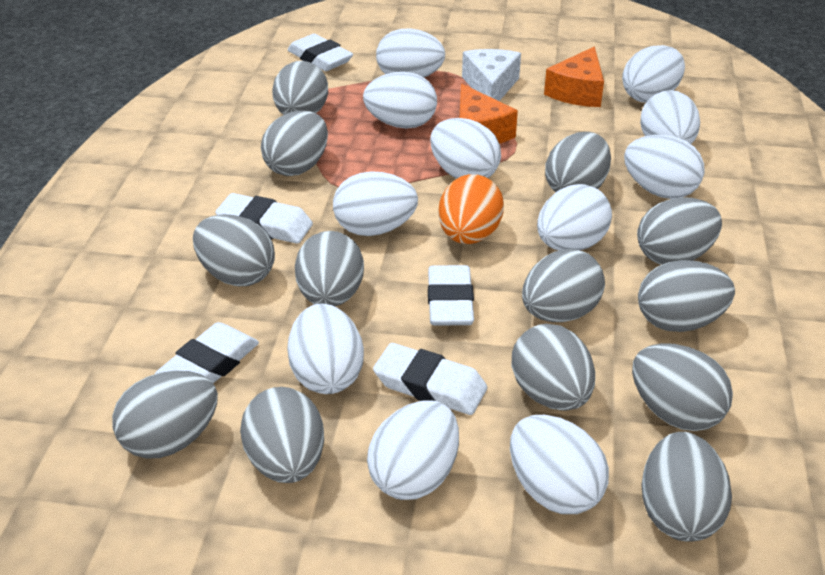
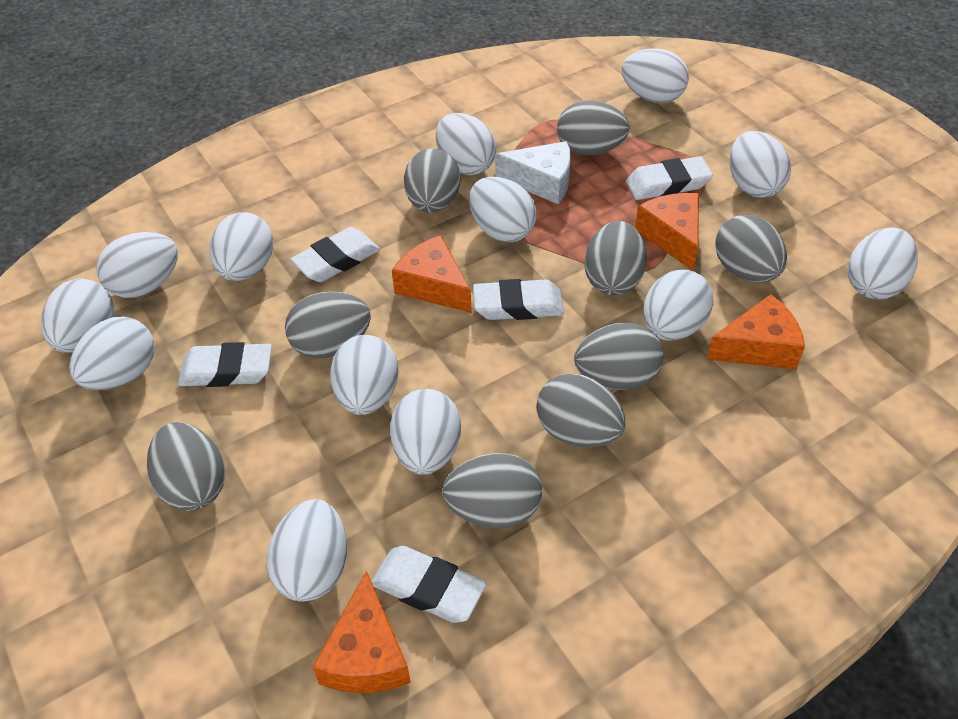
grey egg: 13 -> 9
orange cheese: 2 -> 4
orange egg: 1 -> 0
white egg: 11 -> 13

